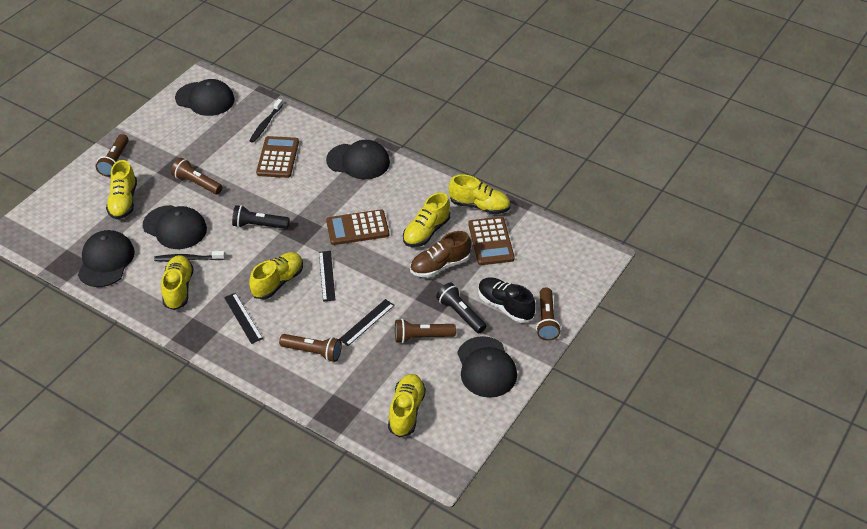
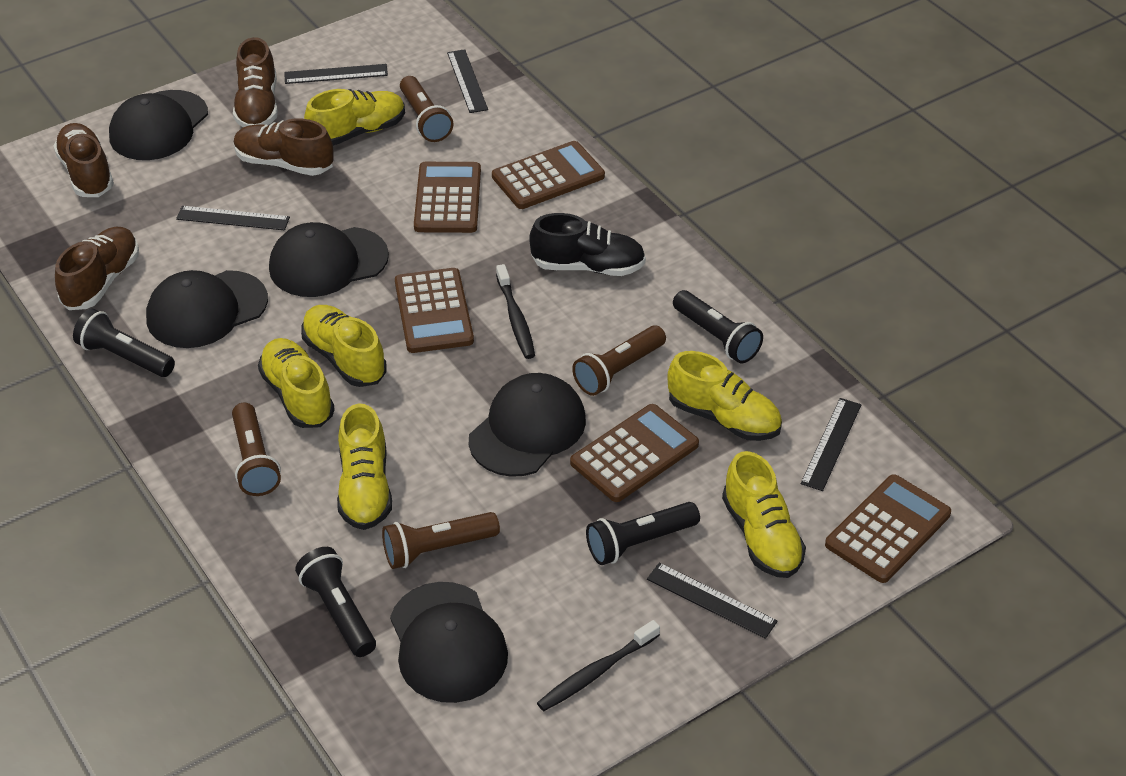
black flashlight: 2 -> 4
black ruler: 3 -> 5
brown calculator: 3 -> 5
brown flashlight: 5 -> 4
brown shoe: 1 -> 4

